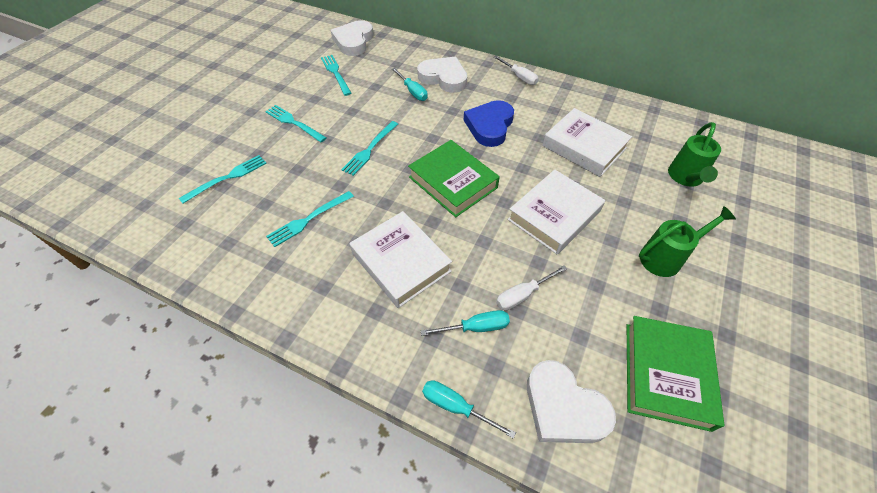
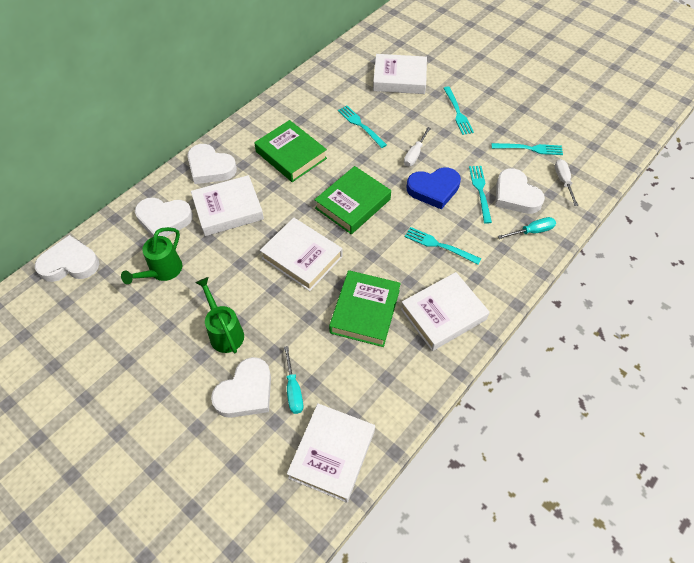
green book: 2 -> 3
turquoise screwdriver: 3 -> 2
white book: 3 -> 5
white heart: 3 -> 5

